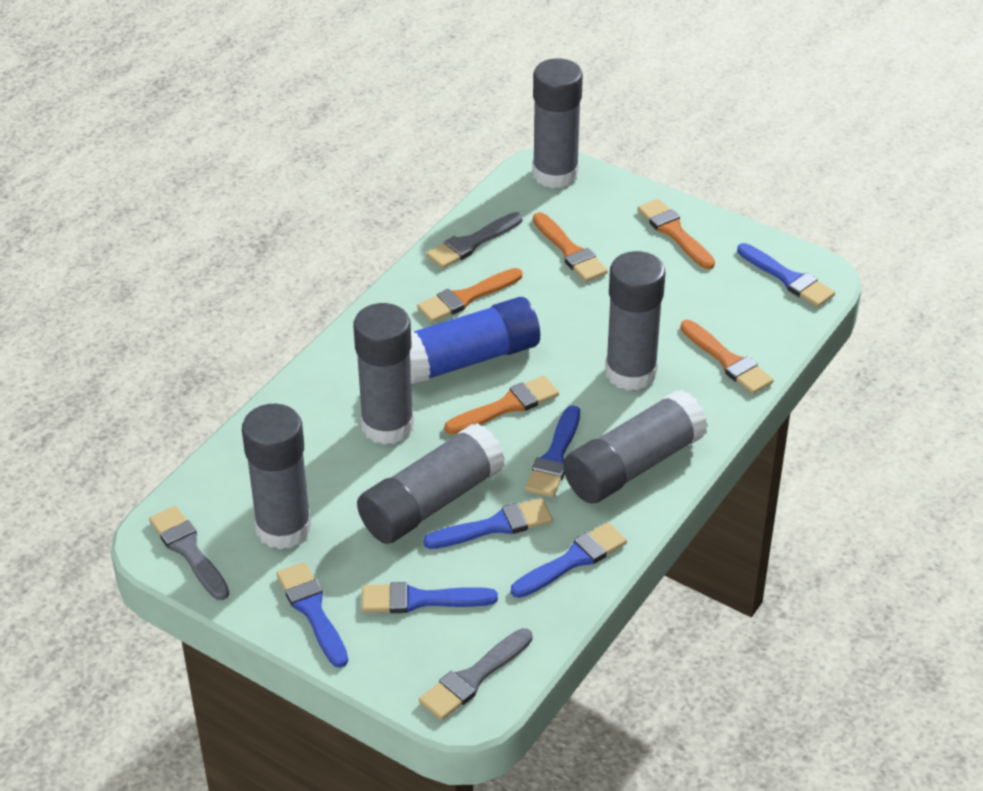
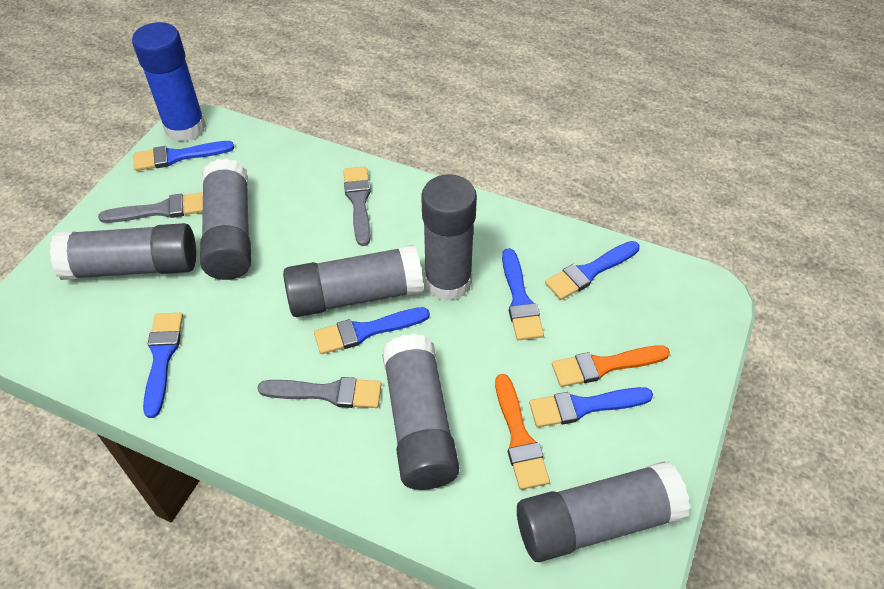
orange brush: 5 -> 2

